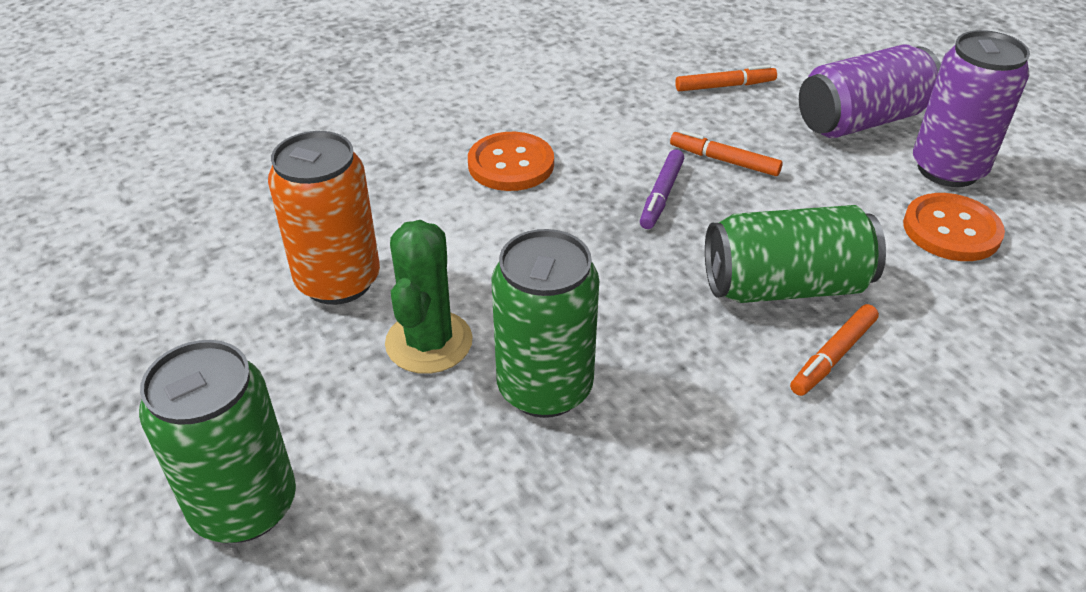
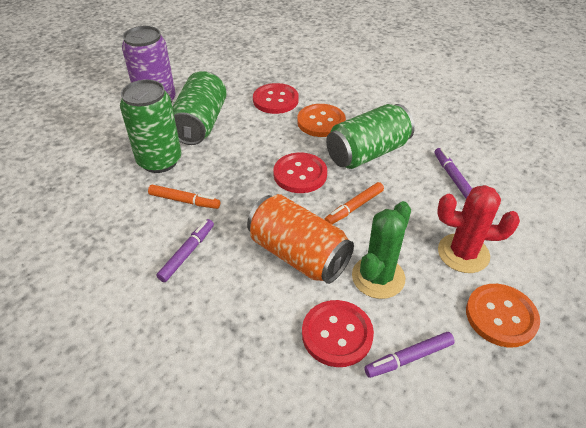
orange marker: 3 -> 2
purple can: 2 -> 1
purple marker: 1 -> 3
red button: 0 -> 3
red cactus: 0 -> 1

